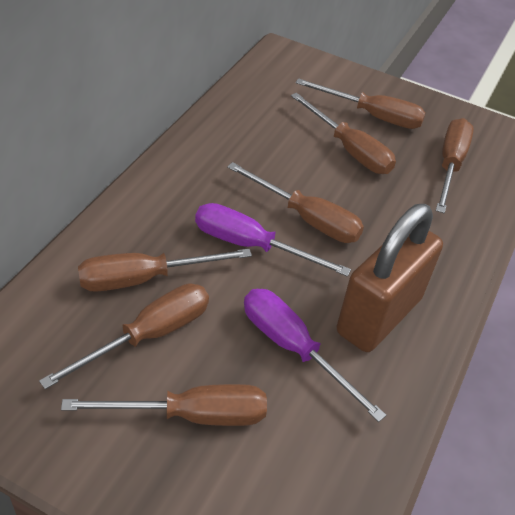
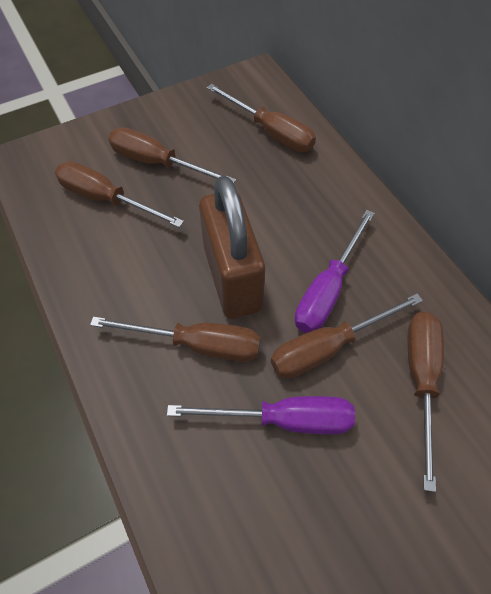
brown screwdriver: 7 -> 6

